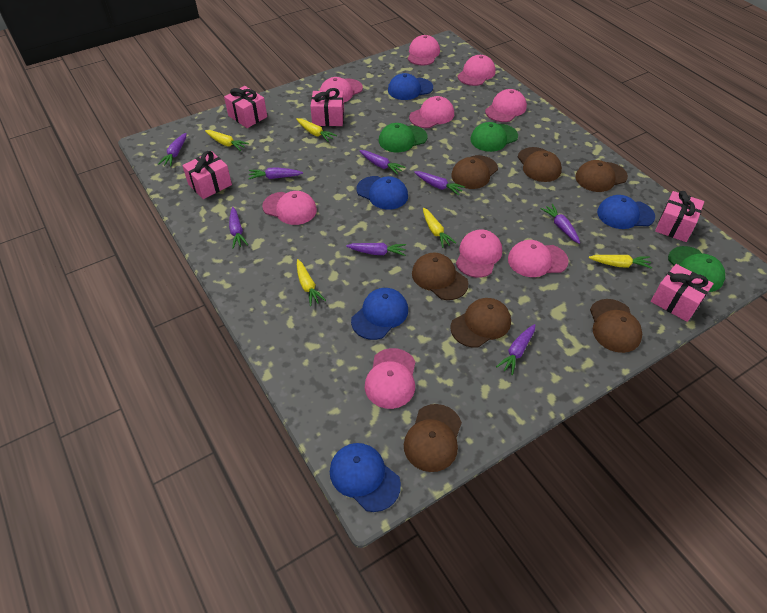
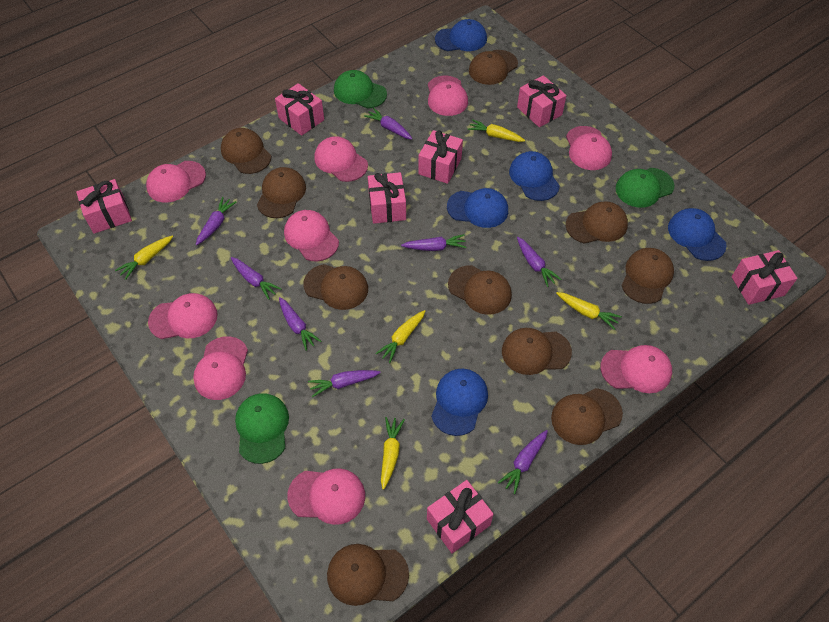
brown cap: 7 -> 10
pink gift: 5 -> 7

